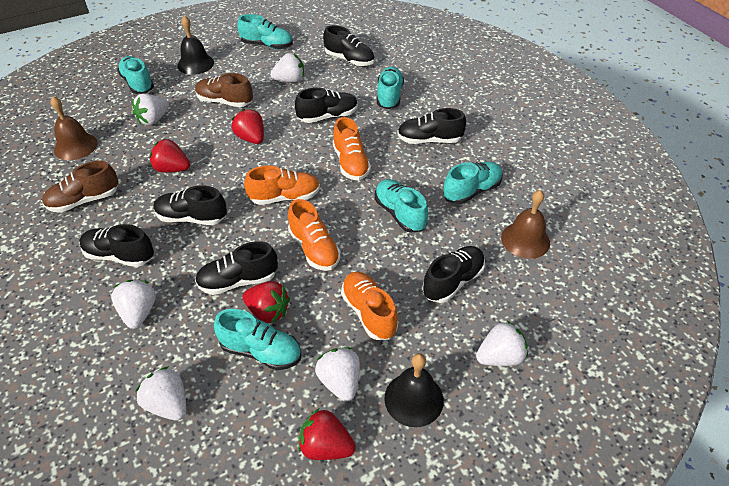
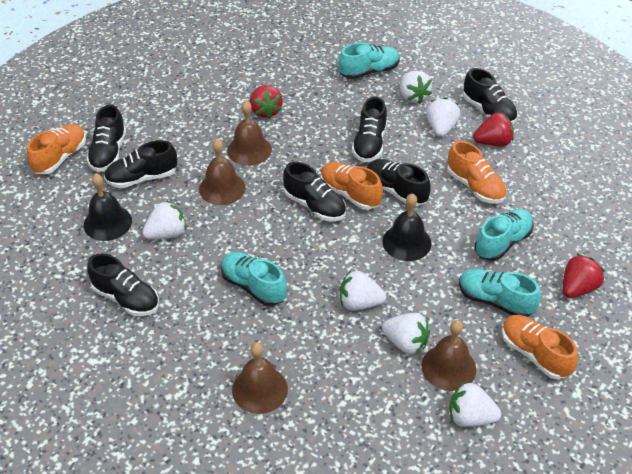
brown bell: 2 -> 4
brown shoe: 2 -> 0
red strawberry: 4 -> 3
turquoise shoe: 6 -> 4

